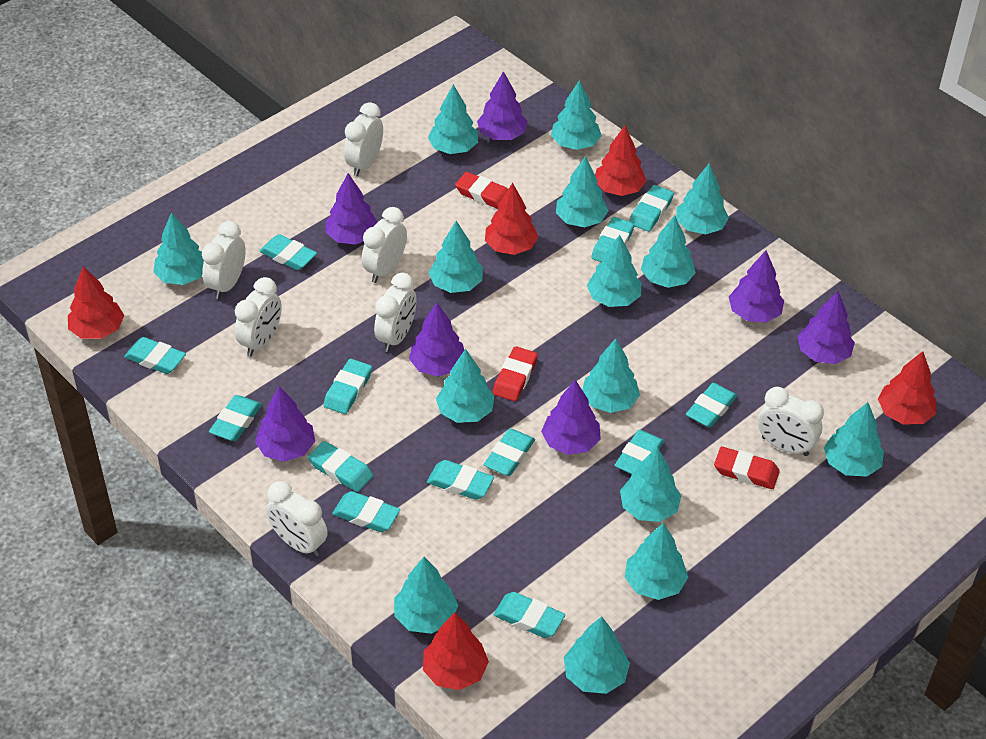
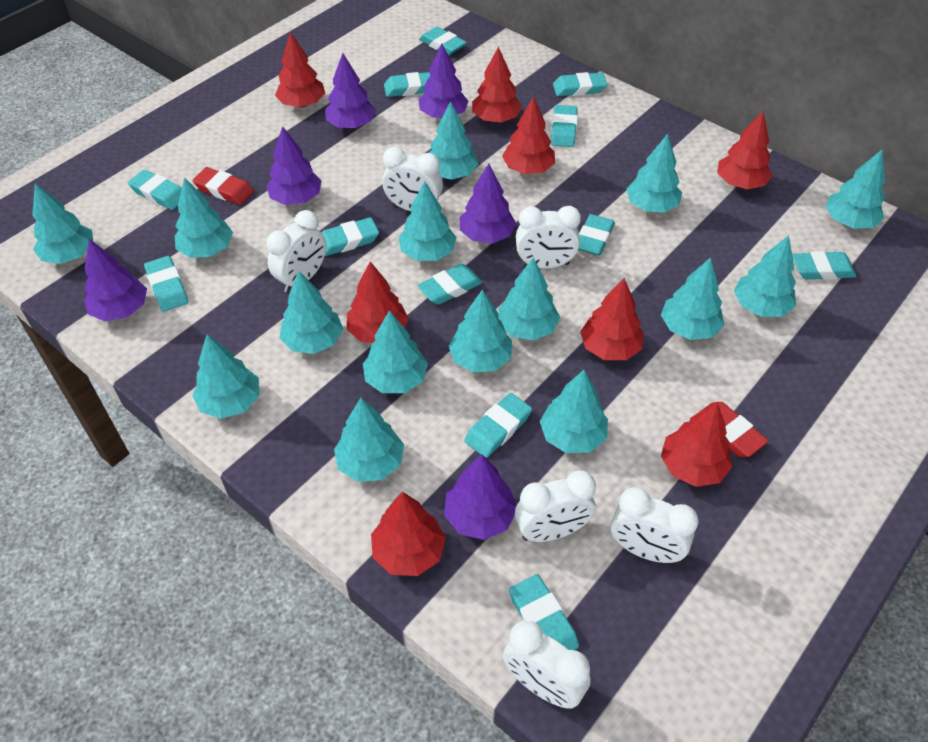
purple tree: 7 -> 6
red eraser: 3 -> 2
red tree: 5 -> 8
turquoise eraser: 13 -> 12
white clock: 7 -> 6

